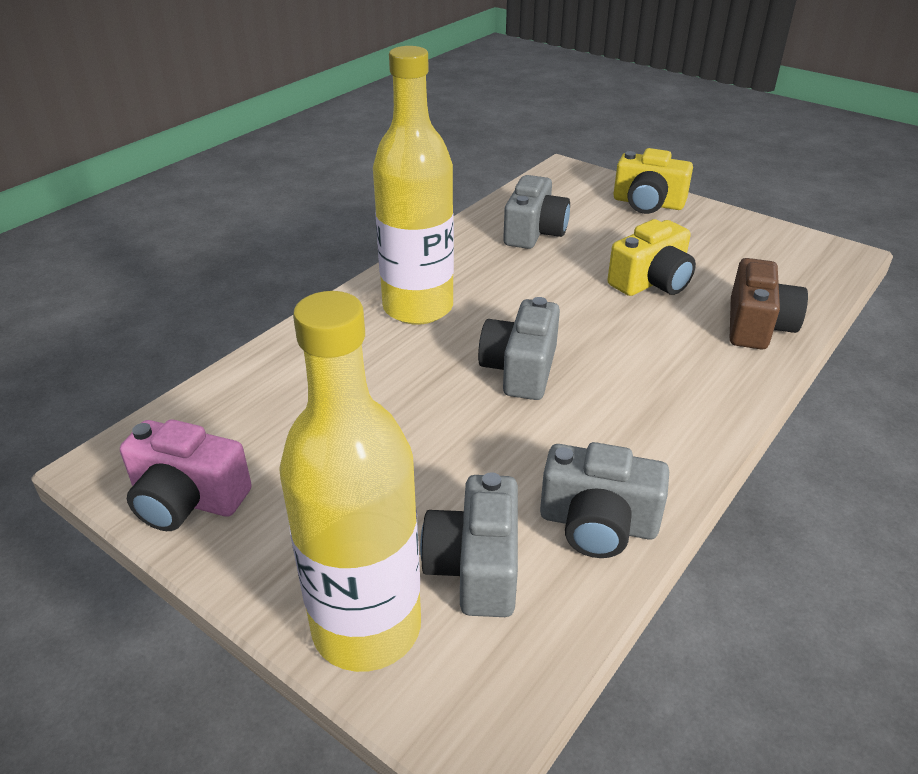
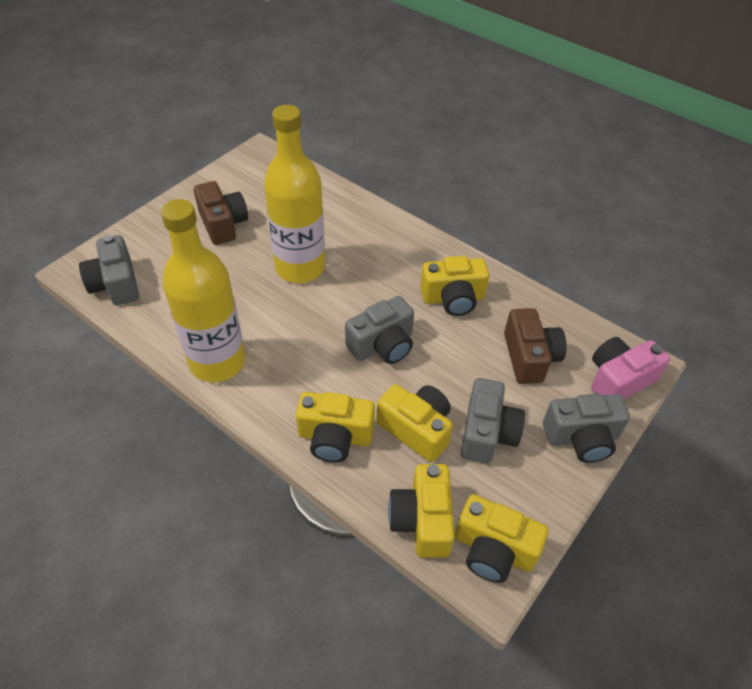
brown camera: 1 -> 2
yellow camera: 2 -> 5

